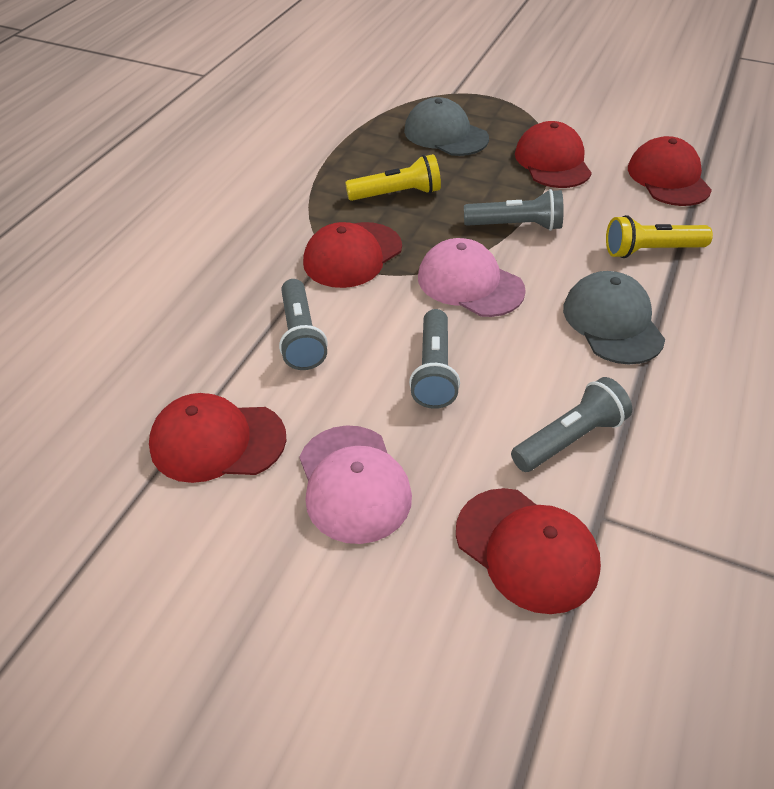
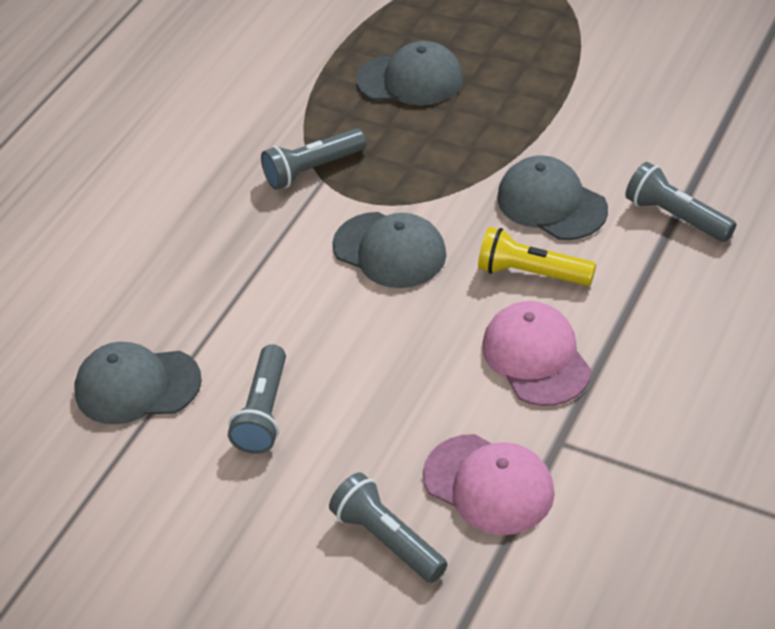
grey cap: 2 -> 4
red cap: 5 -> 0
yellow flashlight: 2 -> 1

